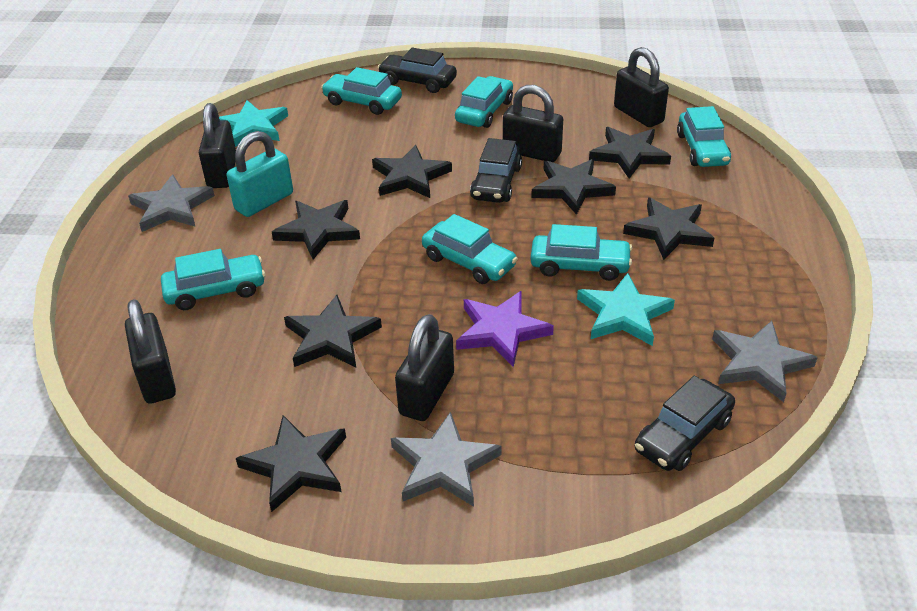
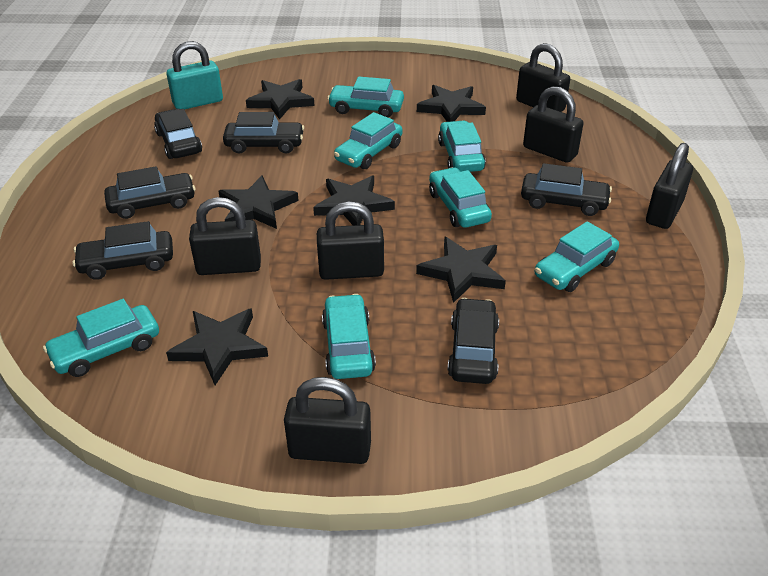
black car: 3 -> 6
black padlock: 5 -> 6
black star: 7 -> 6
grey star: 3 -> 0
purple star: 1 -> 0
turquoise car: 6 -> 7
turquoise star: 2 -> 0

